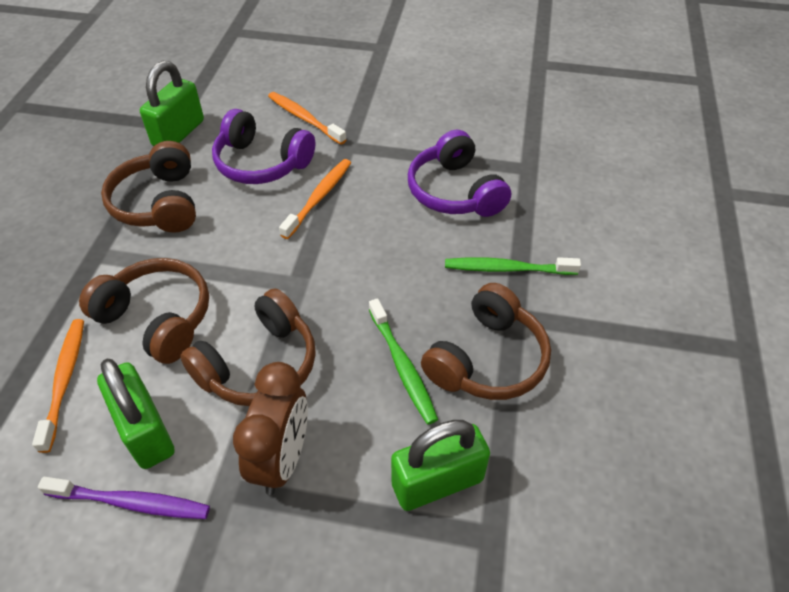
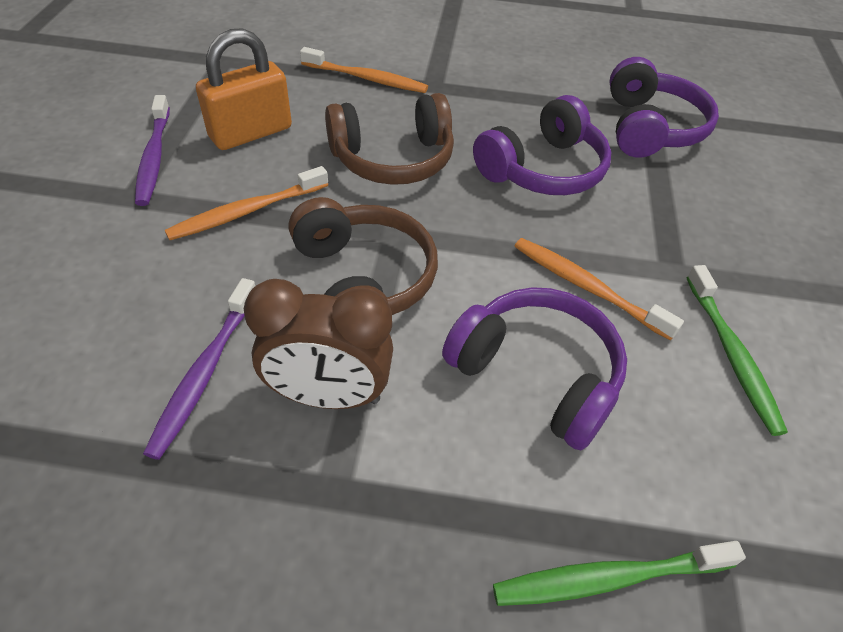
brown headphones: 4 -> 2
green padlock: 3 -> 0
orange padlock: 0 -> 1
purple headphones: 2 -> 3
purple toothbrush: 1 -> 2

